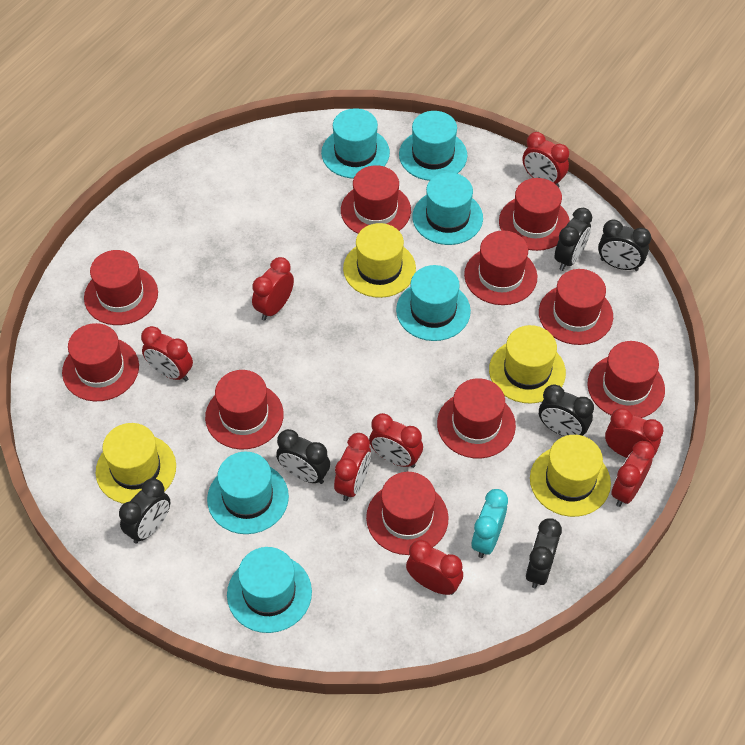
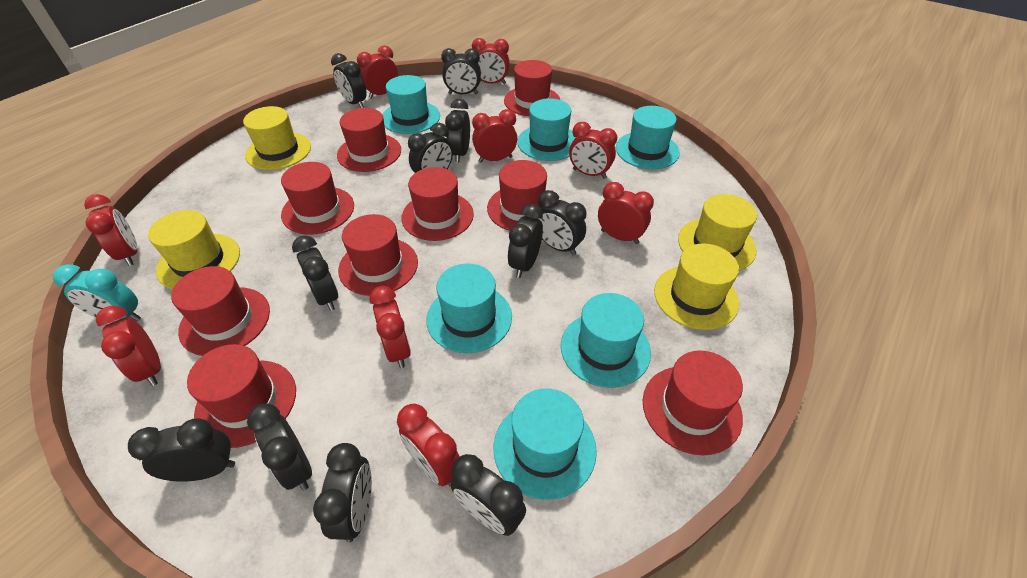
black clock: 6 -> 11
red clock: 8 -> 9
red hat: 10 -> 9

